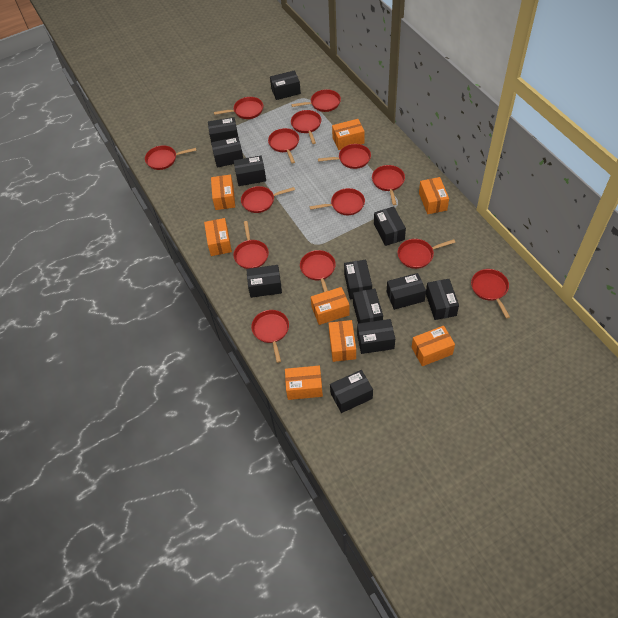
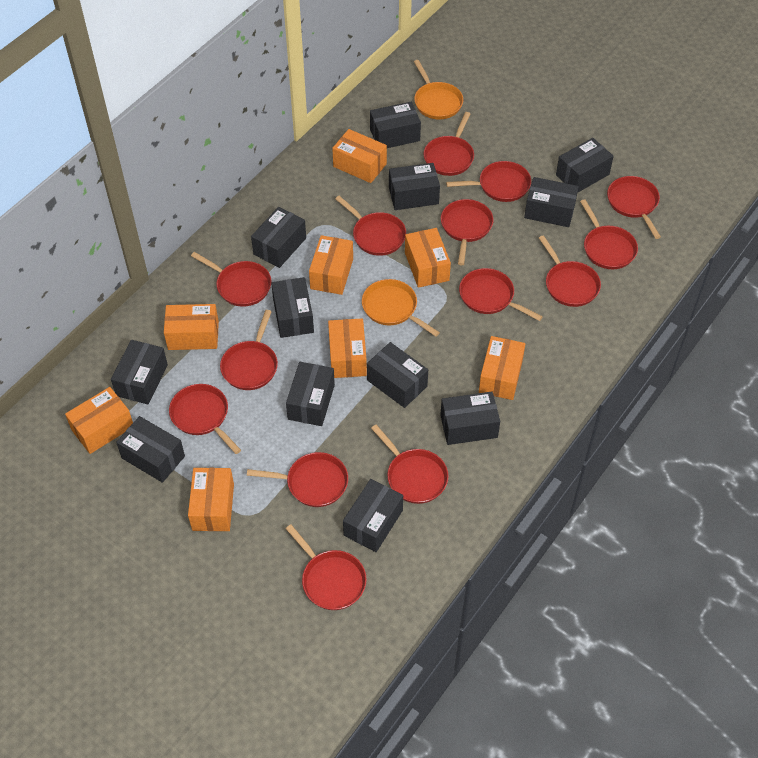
orange pan: 0 -> 2

